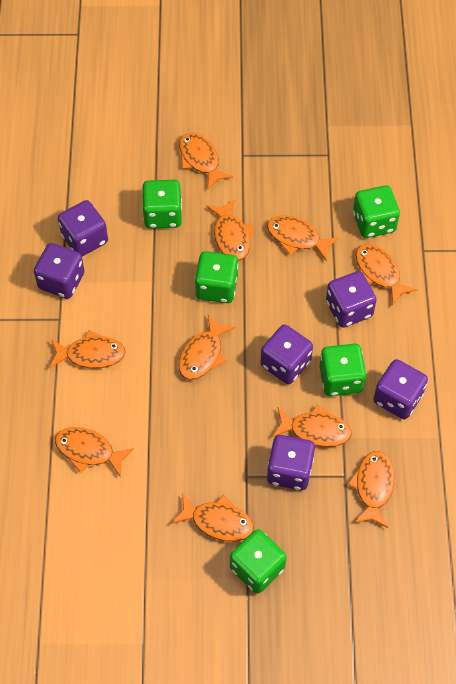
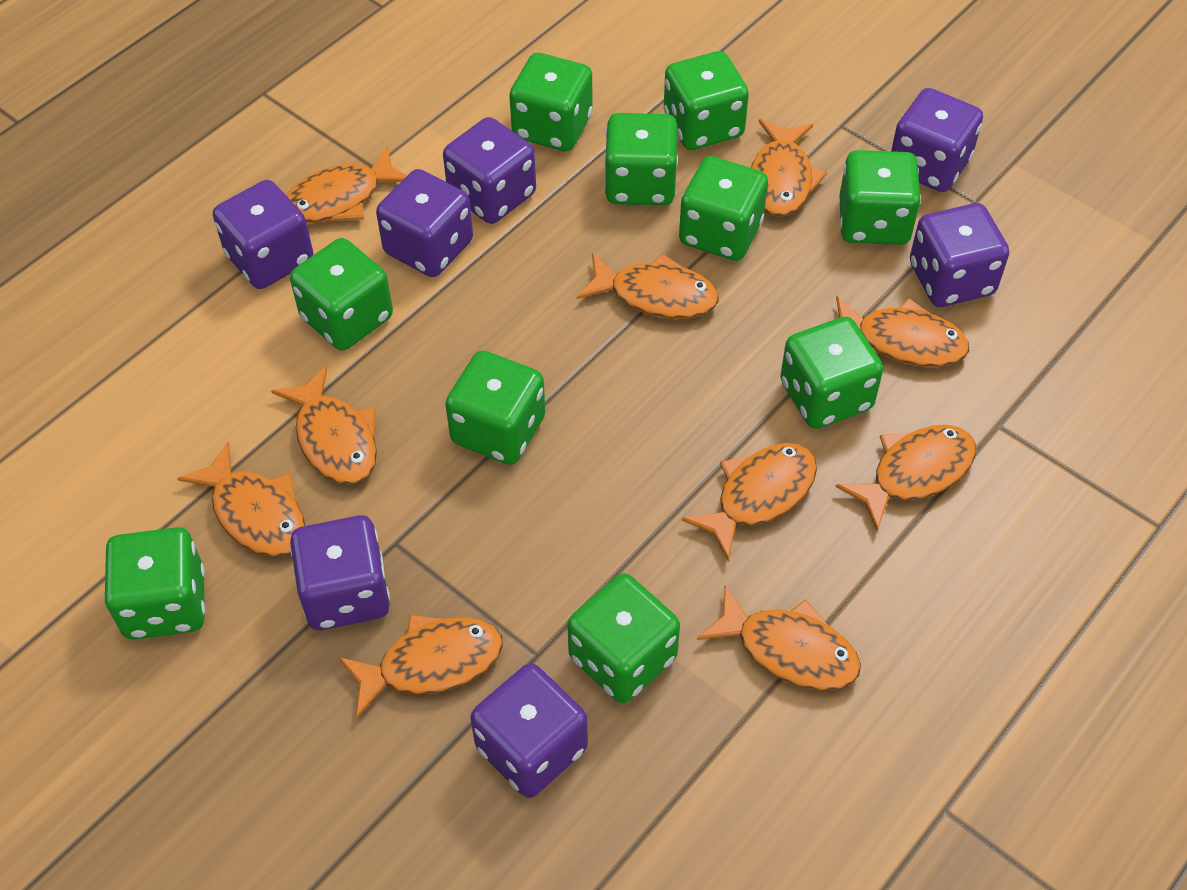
green dice: 5 -> 10
purple dice: 6 -> 7

